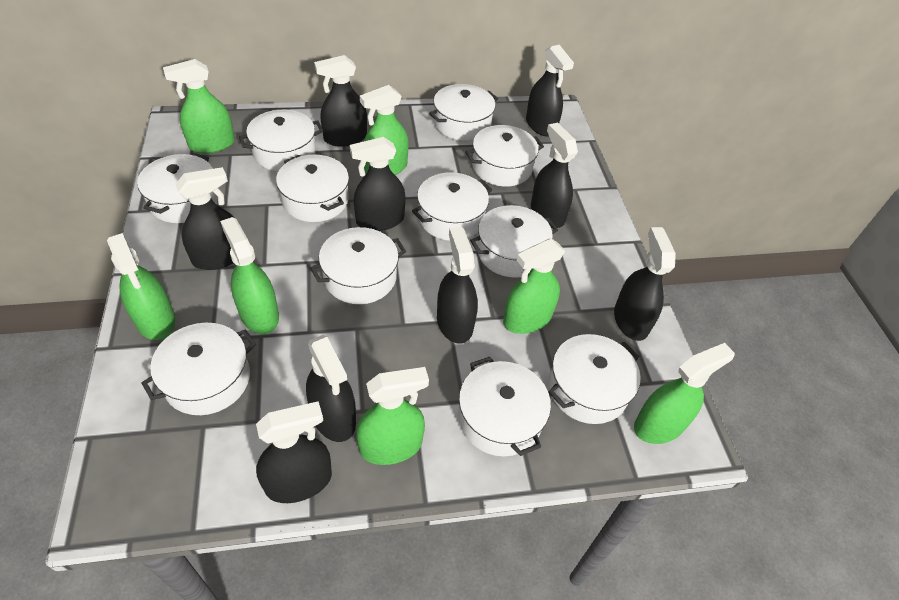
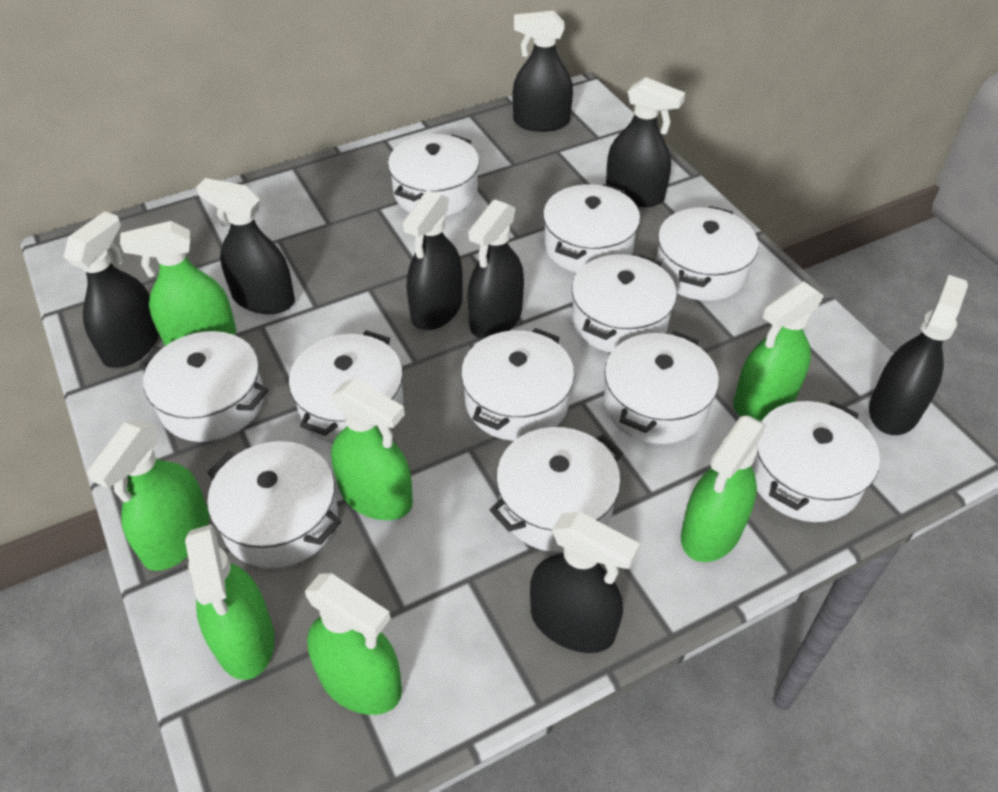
black spray bottle: 9 -> 8

